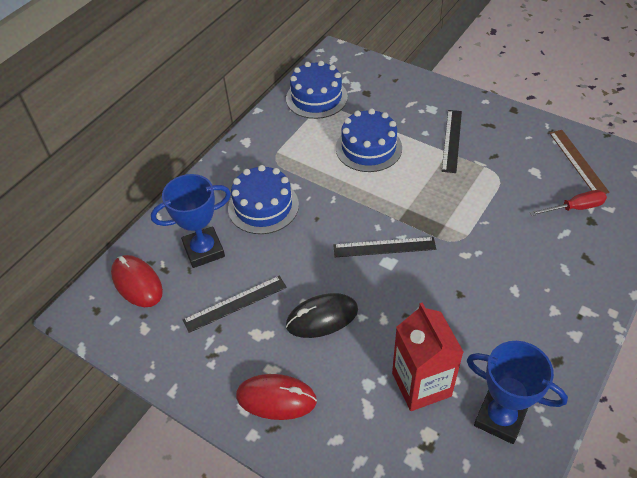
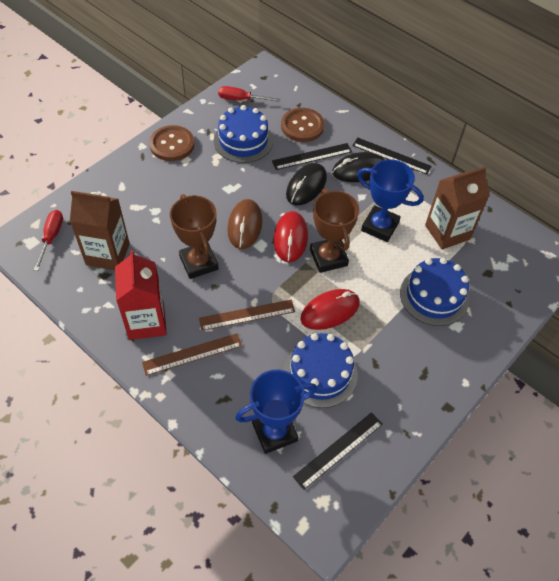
black mouse: 1 -> 2
brown button: 0 -> 2
brown carton: 0 -> 2
brown mouse: 0 -> 1
brown ruler: 1 -> 2
brown trophy: 0 -> 2
red screwdriver: 1 -> 2

